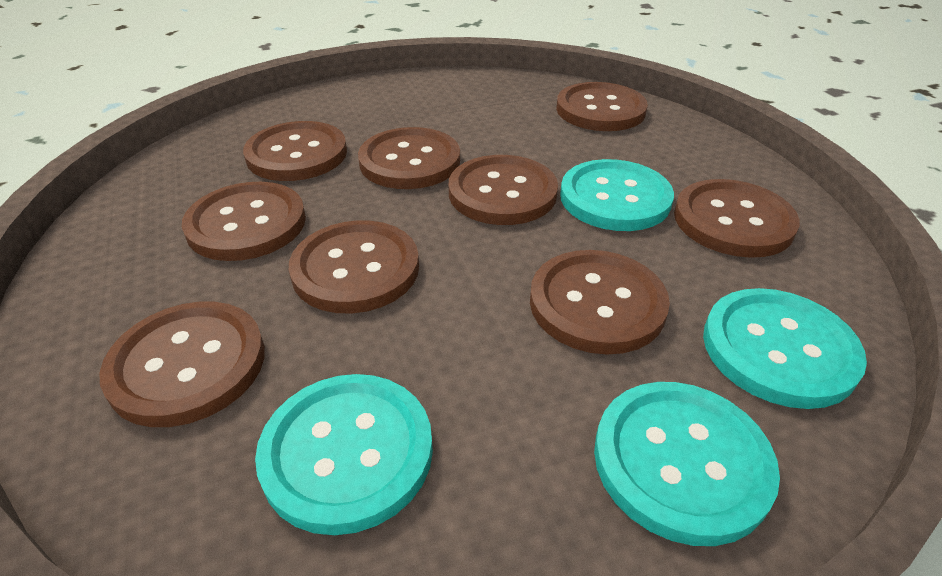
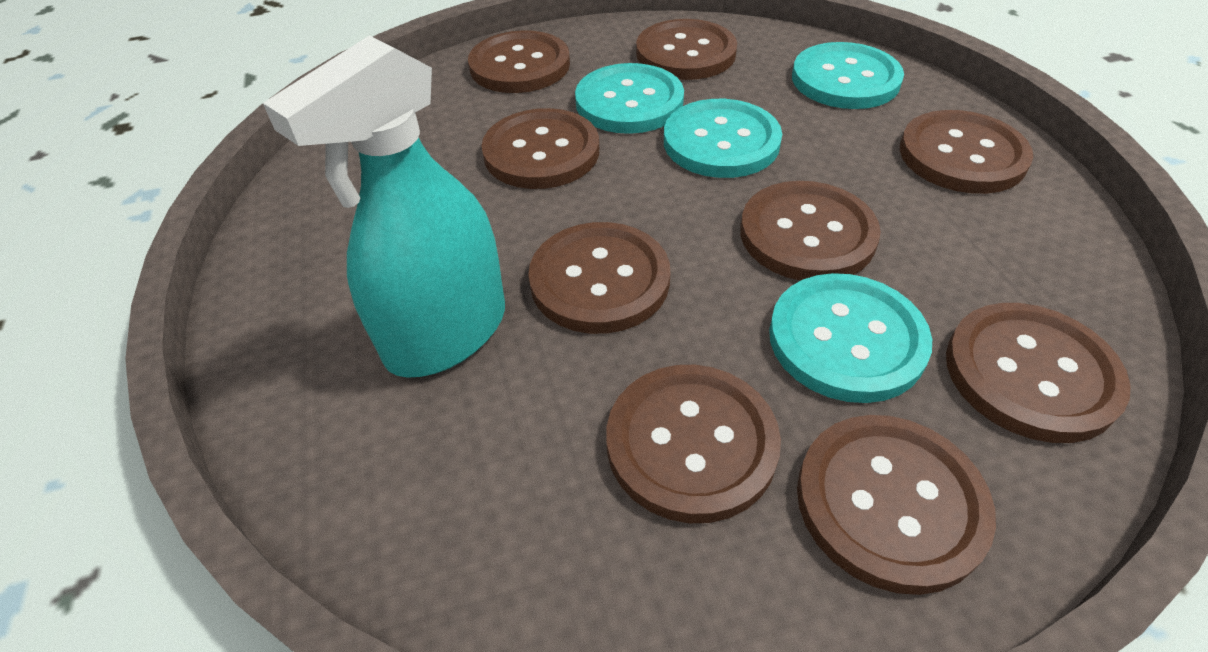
turquoise spray bottle: 0 -> 1

